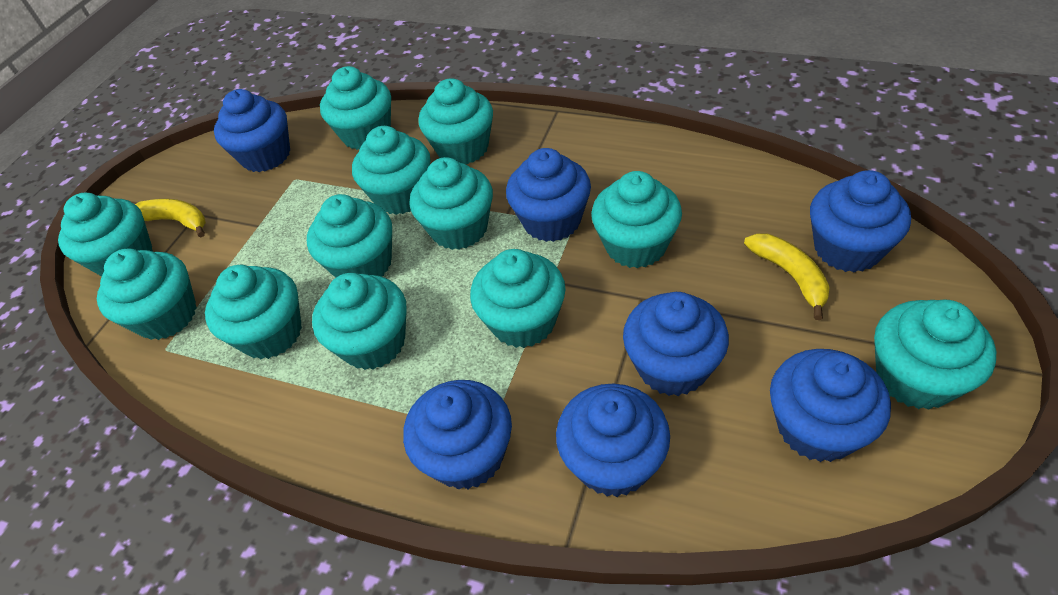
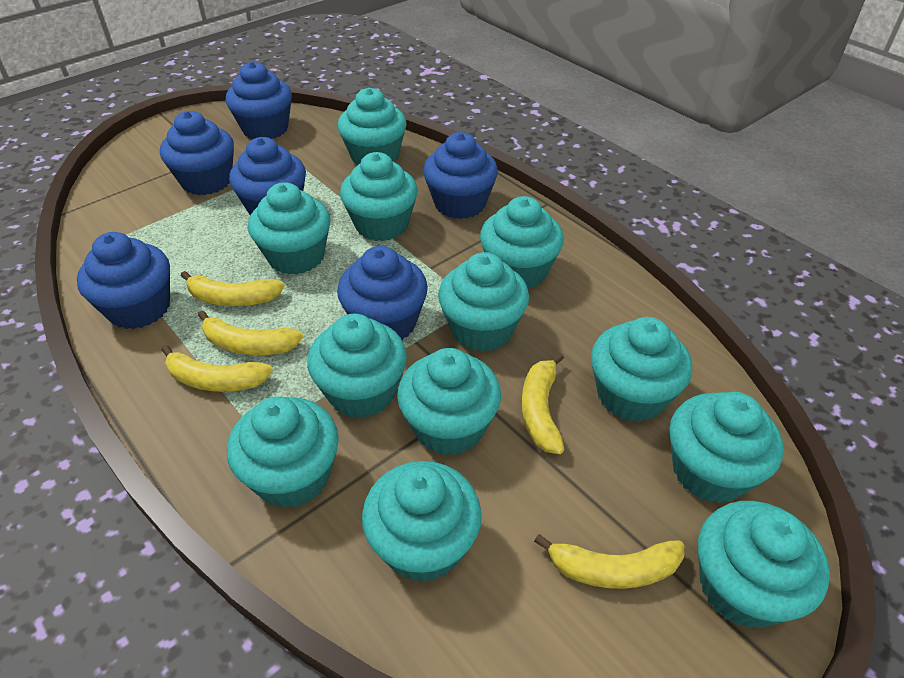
blue cupcake: 7 -> 6
yellow banana: 2 -> 5

